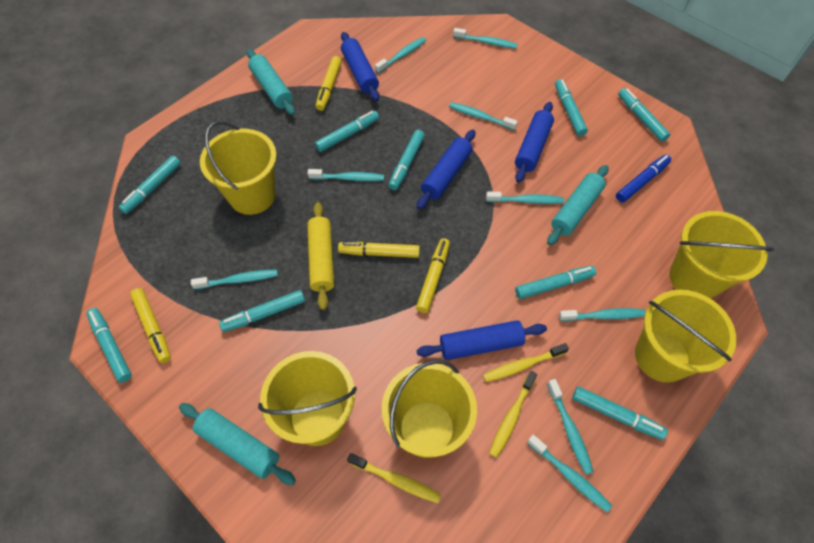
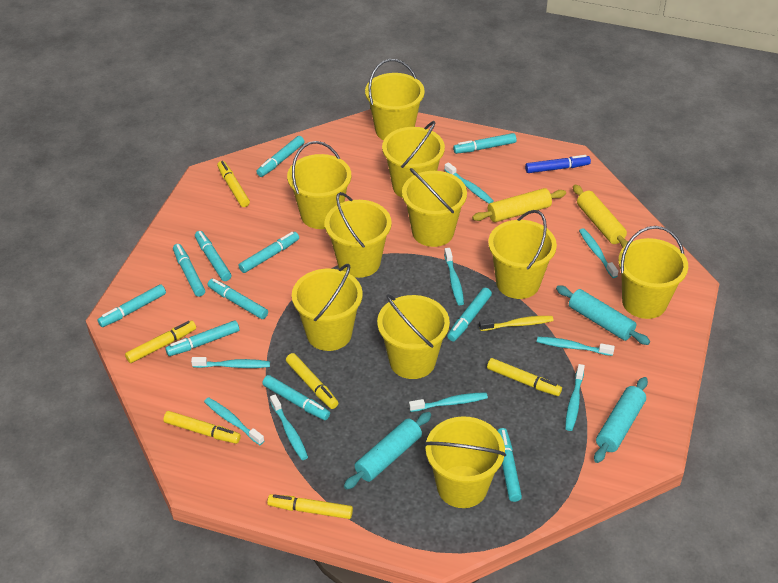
blue rolling pin: 4 -> 0
turquoise marker: 9 -> 11
yellow bucket: 5 -> 10
yellow marker: 4 -> 6
yellow rolling pin: 1 -> 2
yellow toothbrush: 3 -> 1

